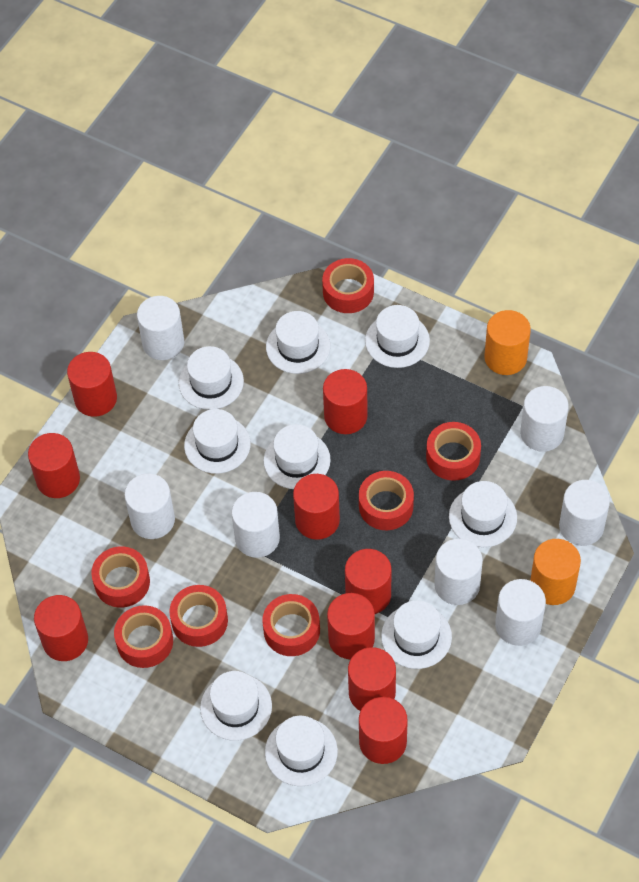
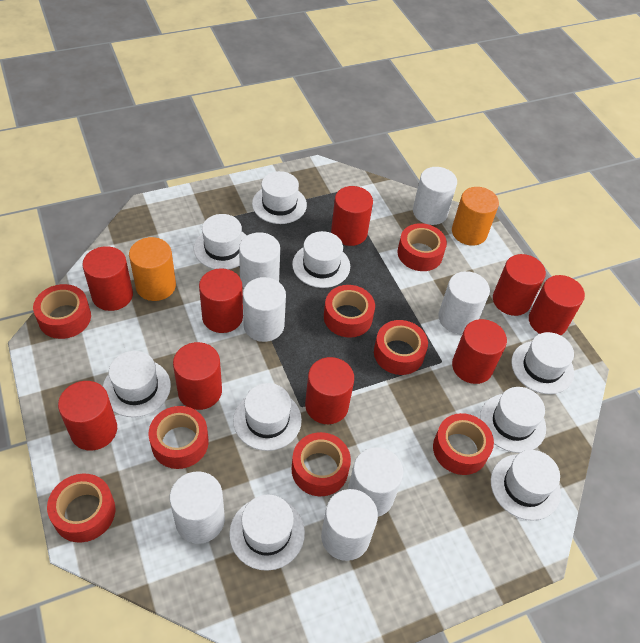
red tape: 7 -> 8

